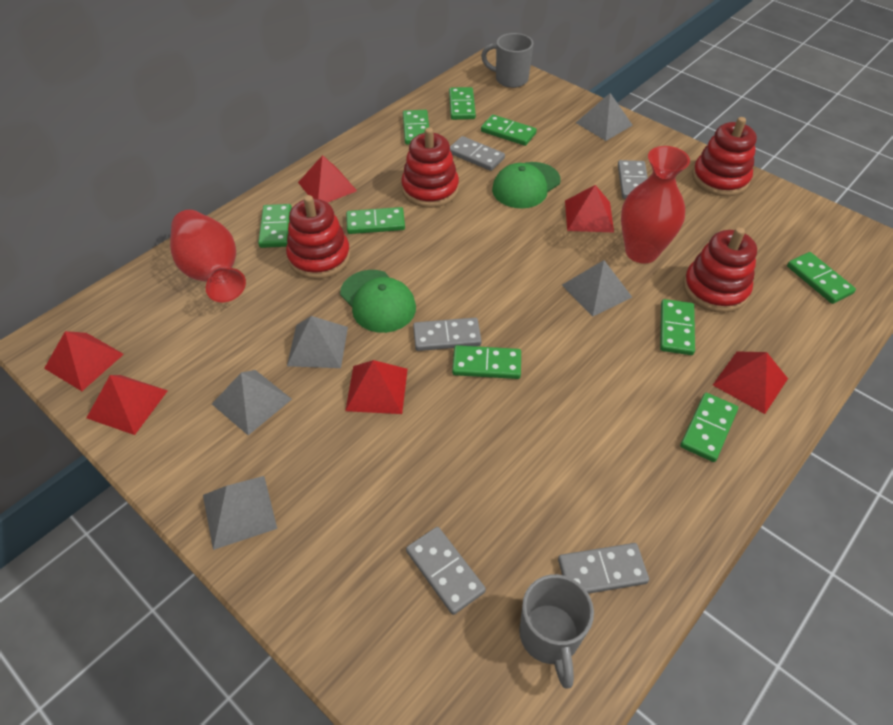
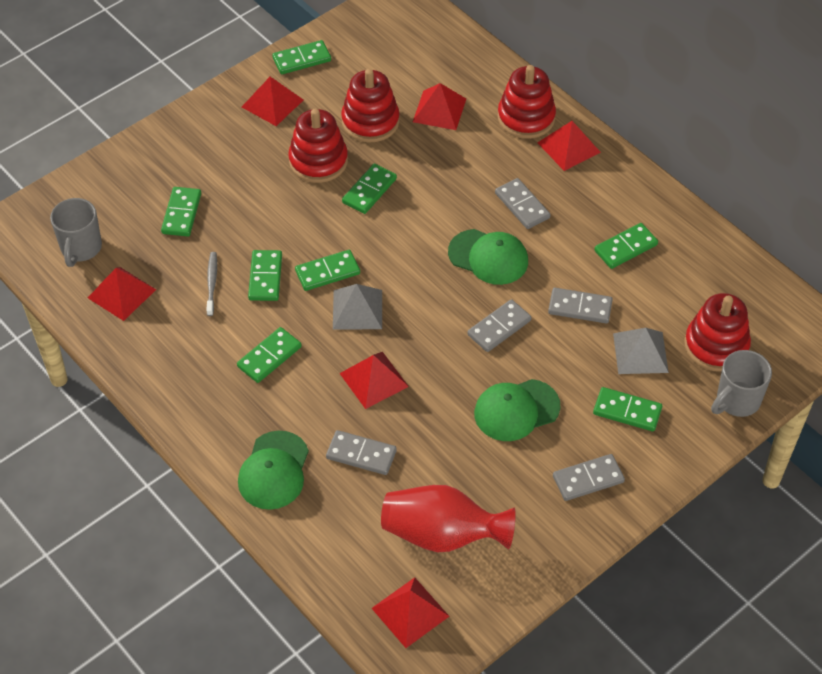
green cap: 2 -> 3
green domino: 9 -> 8
grey pyramid: 5 -> 2
grey toothbrush: 0 -> 1
red vase: 2 -> 1

